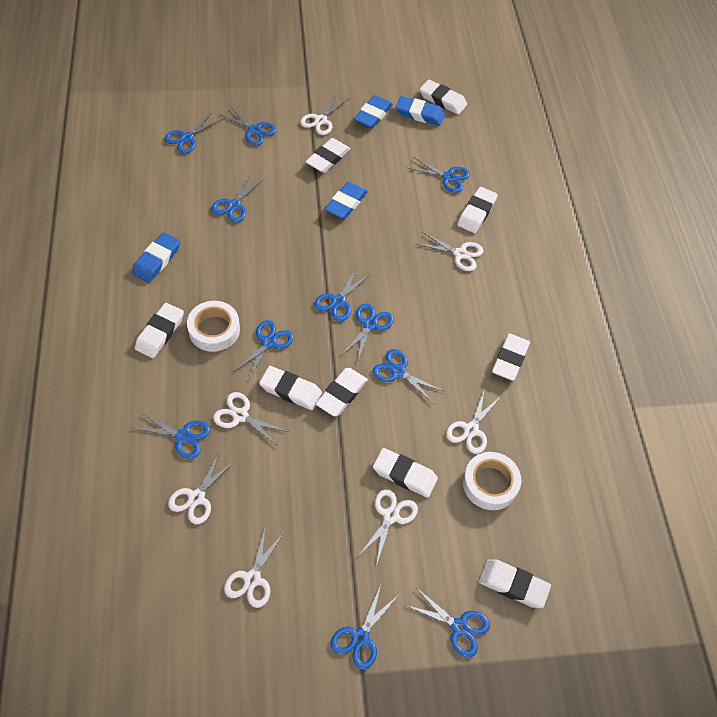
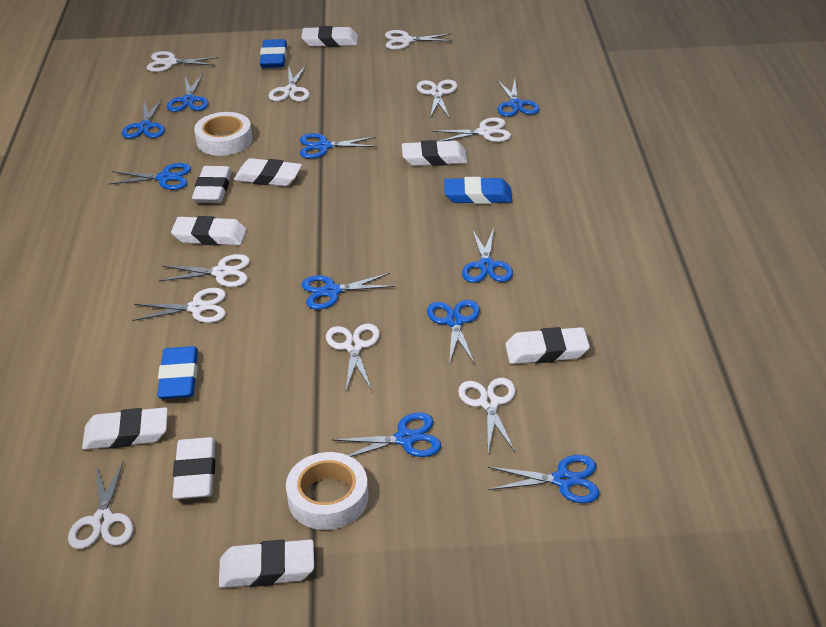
blue eraser: 4 -> 3
blue scissors: 11 -> 10
white scissors: 7 -> 10

